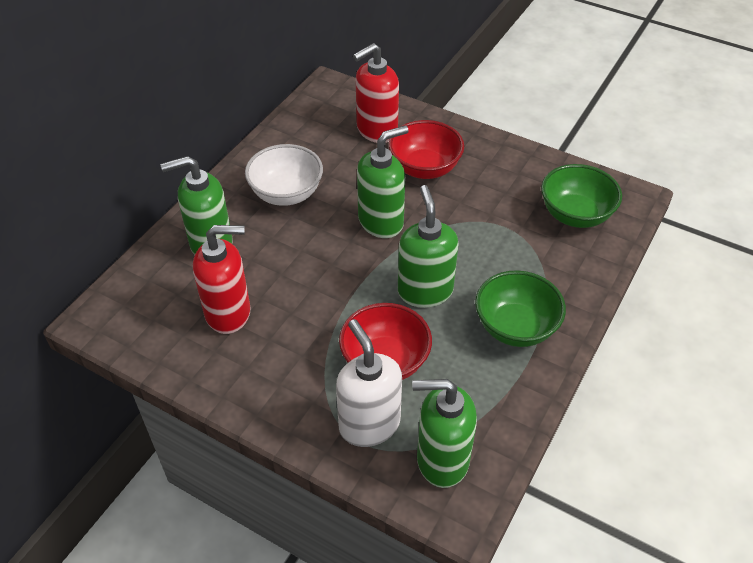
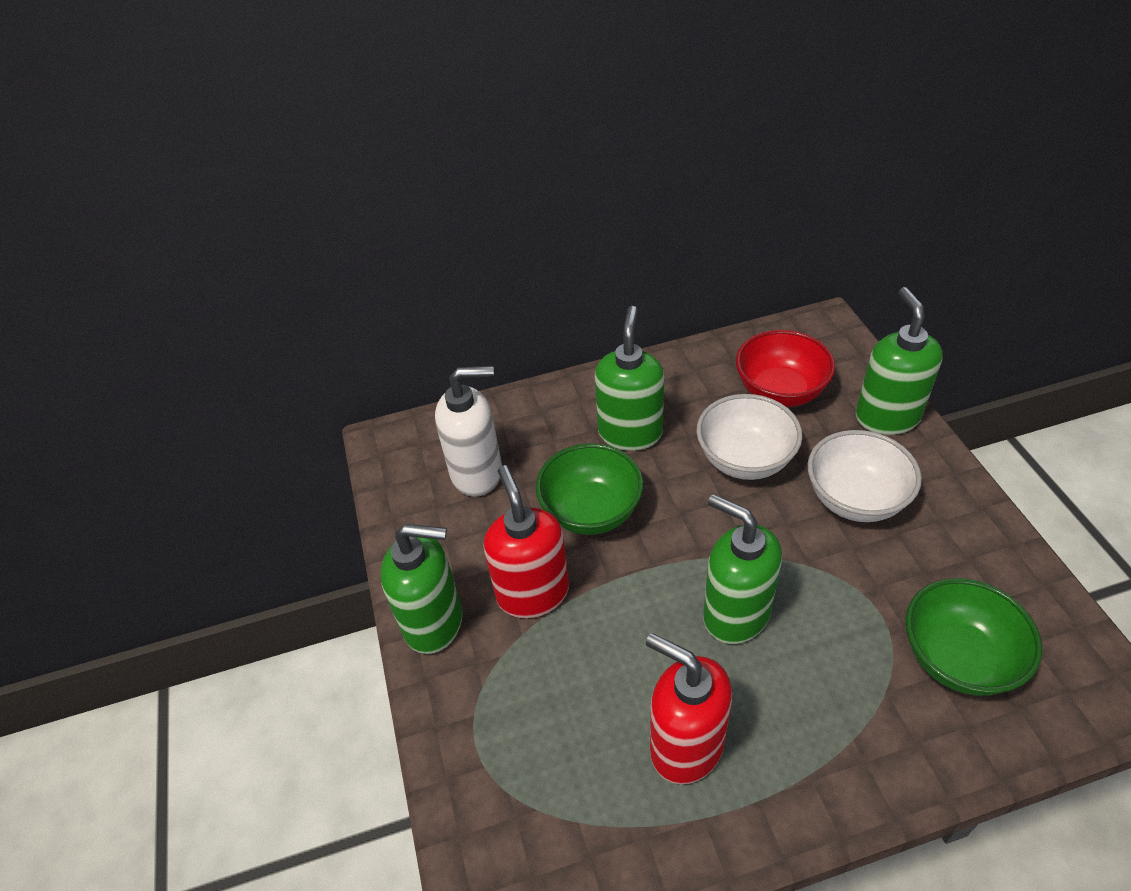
red bowl: 2 -> 1
white bowl: 1 -> 2

